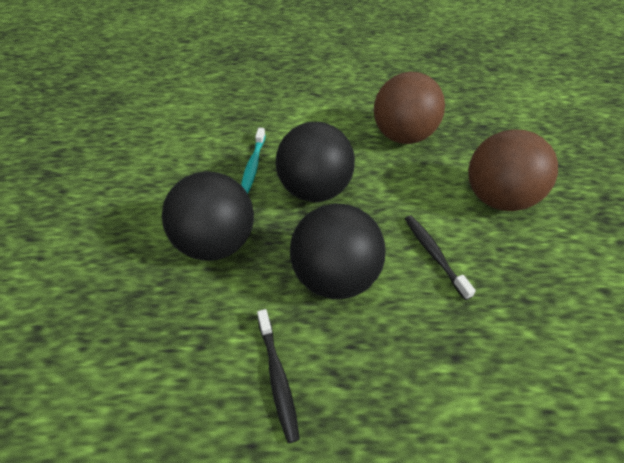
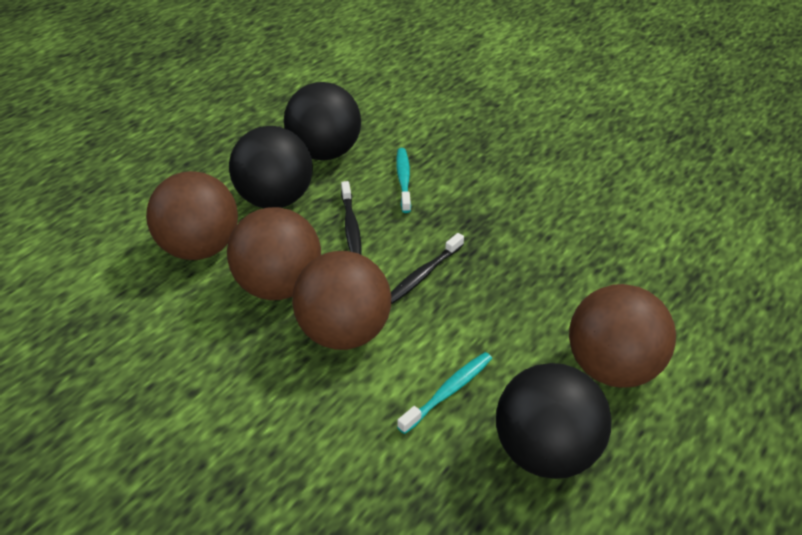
brown ball: 2 -> 4
turquoise toothbrush: 1 -> 2

